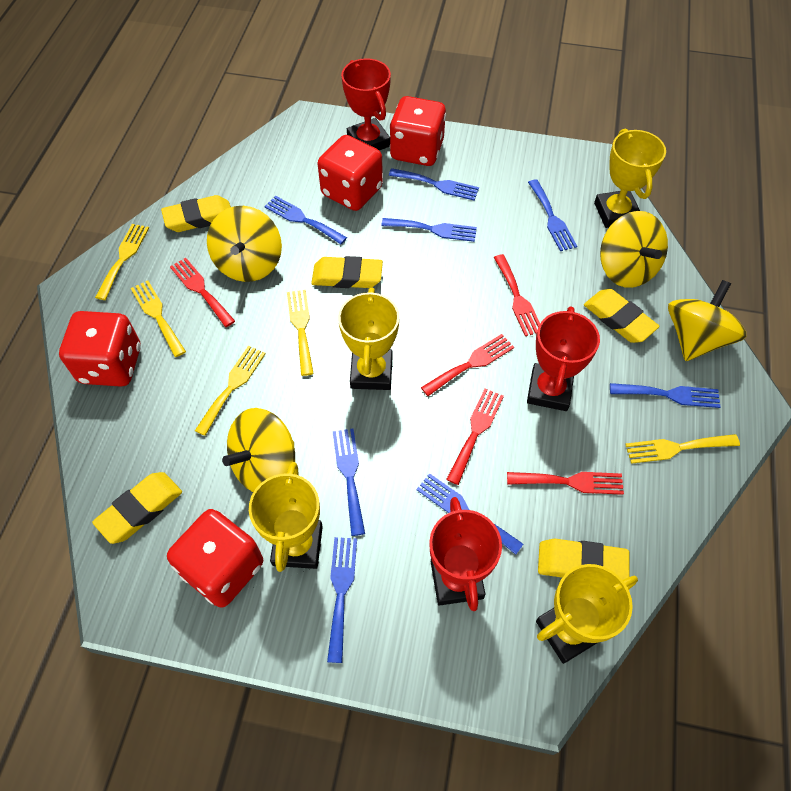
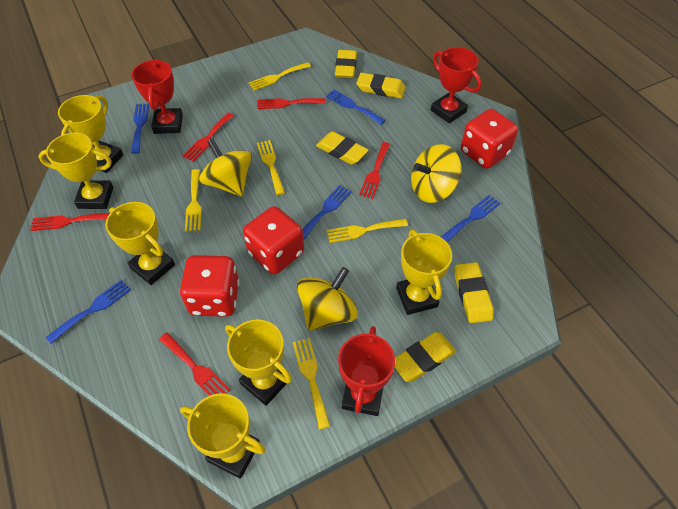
blue fork: 8 -> 5
red dice: 4 -> 3
yellow spinning top: 4 -> 3
yellow trophy: 4 -> 6

